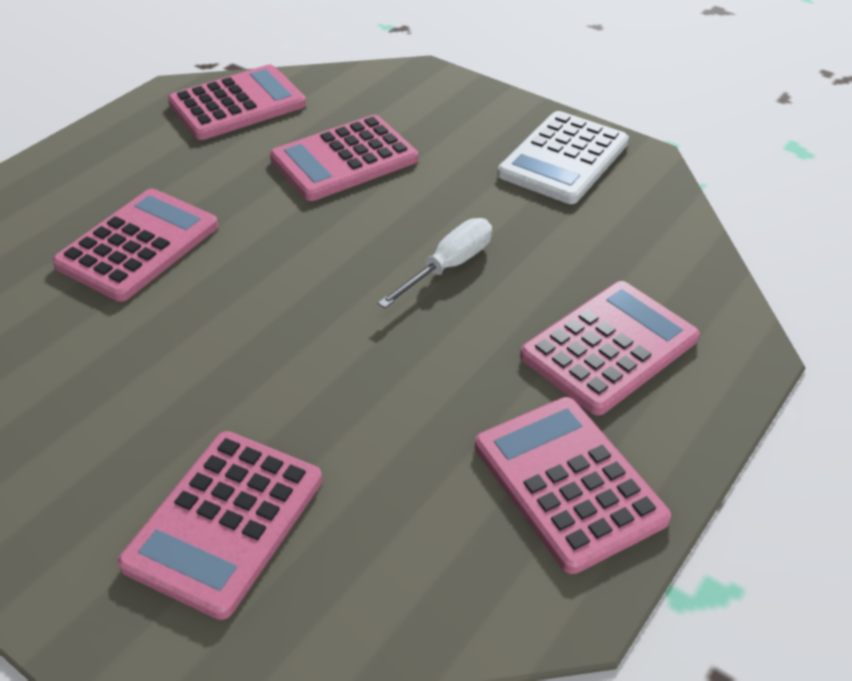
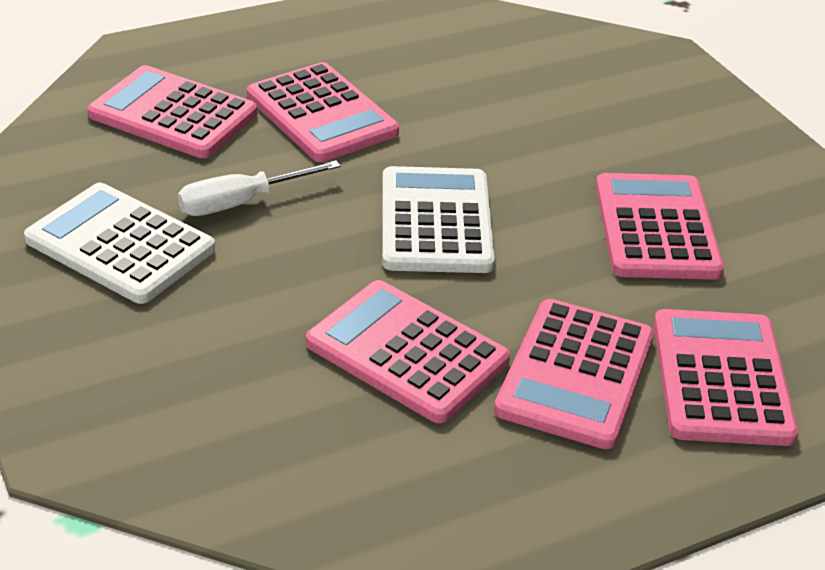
white calculator: 1 -> 2

